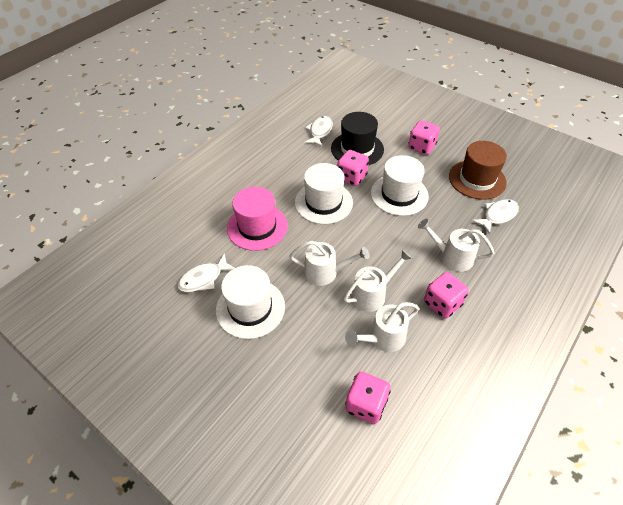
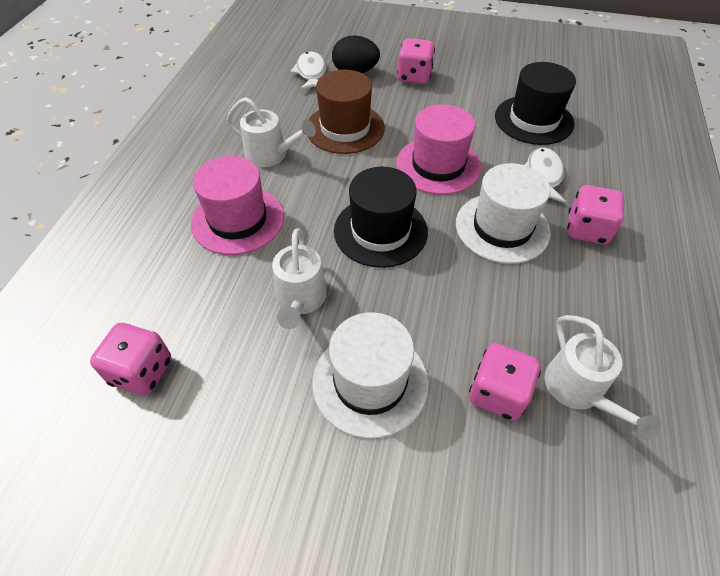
black egg: 0 -> 1
black hat: 1 -> 2
pink hat: 1 -> 2
white fish: 3 -> 2
white hat: 3 -> 2
white watering can: 4 -> 3

